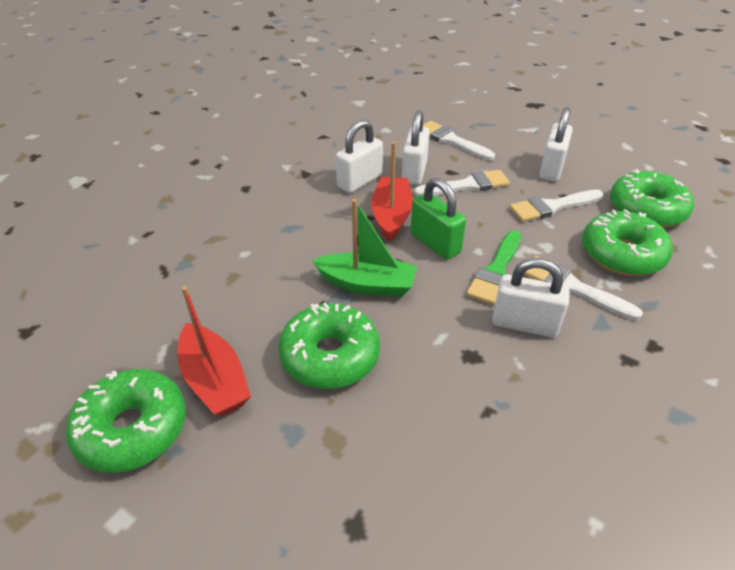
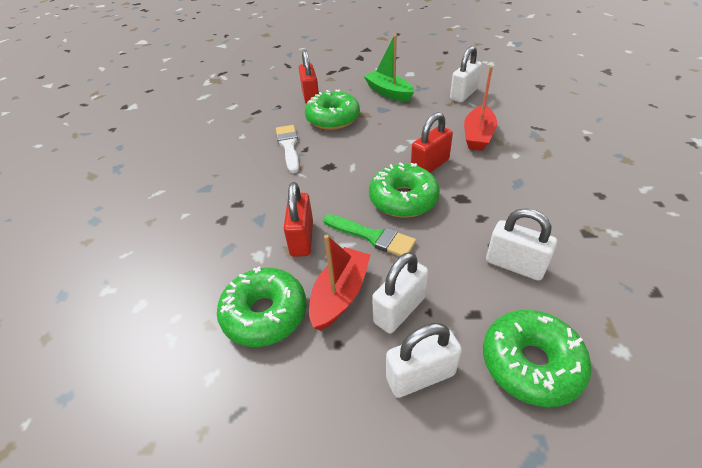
green padlock: 1 -> 0
red padlock: 0 -> 3
white brush: 4 -> 1

